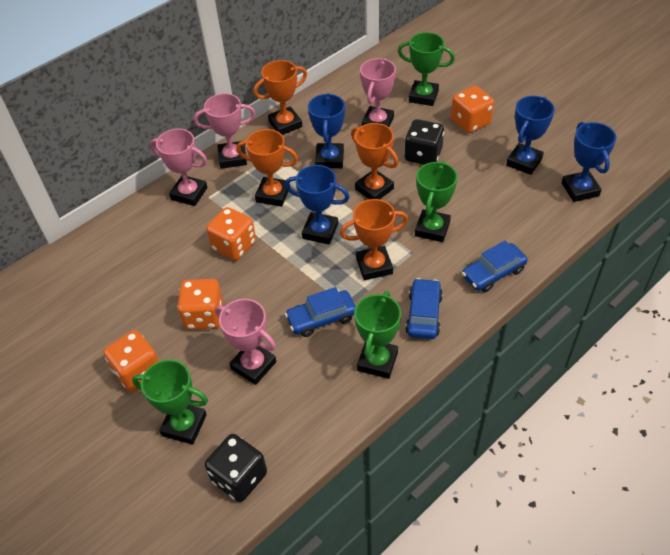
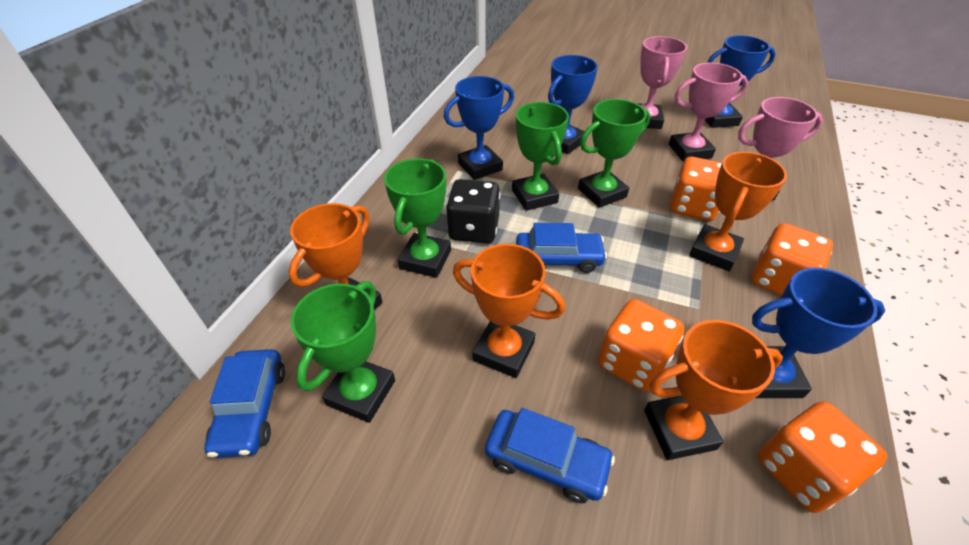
black dice: 2 -> 1
pink trophy: 4 -> 3

